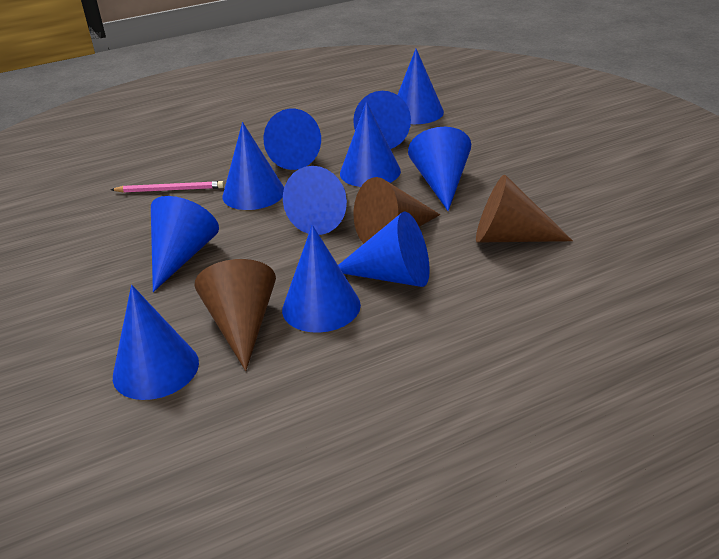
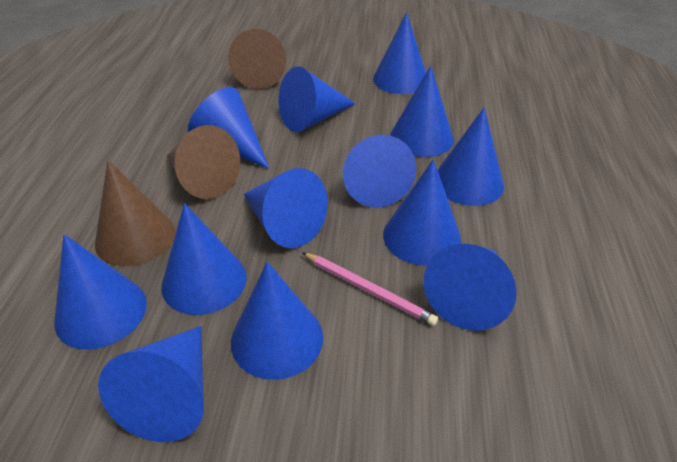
blue cone: 11 -> 13

